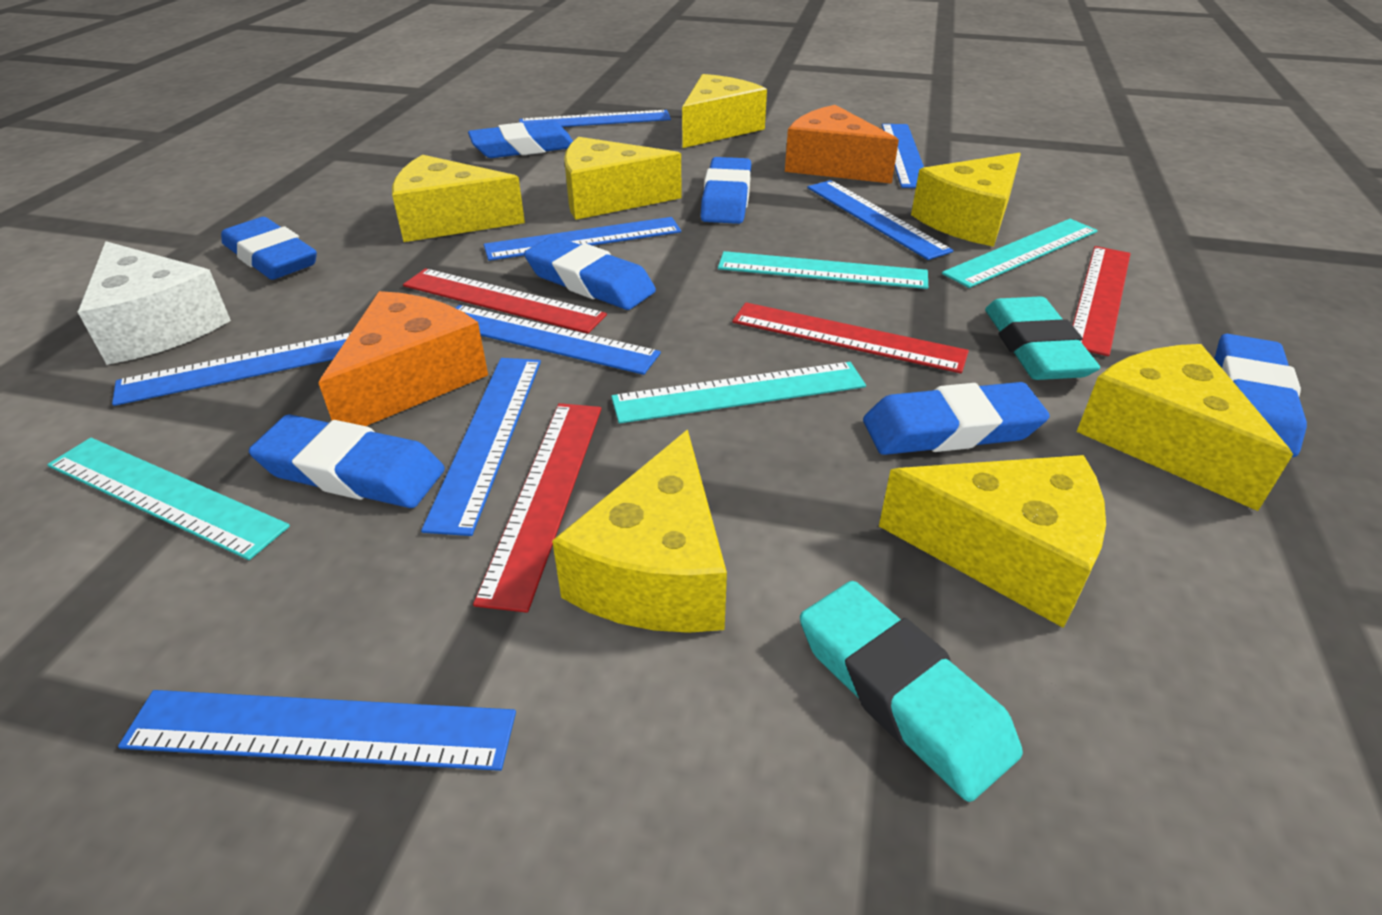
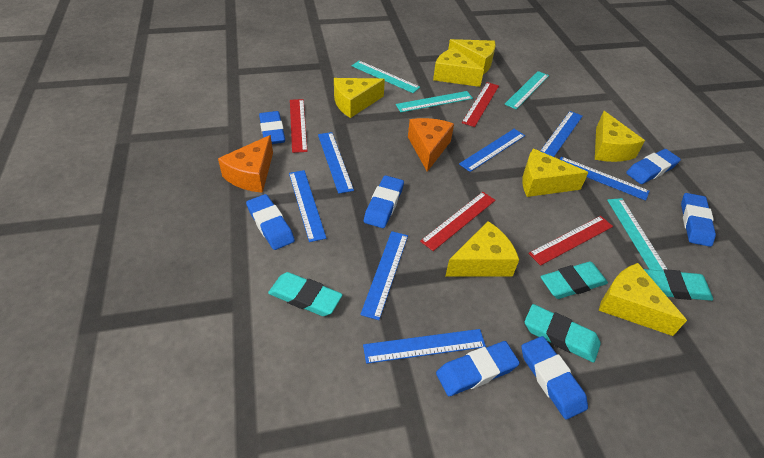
blue ruler: 8 -> 7
turquoise eraser: 2 -> 4
white cheese: 1 -> 0

